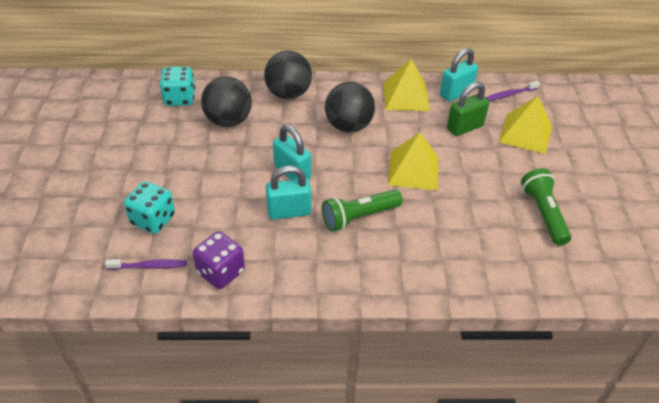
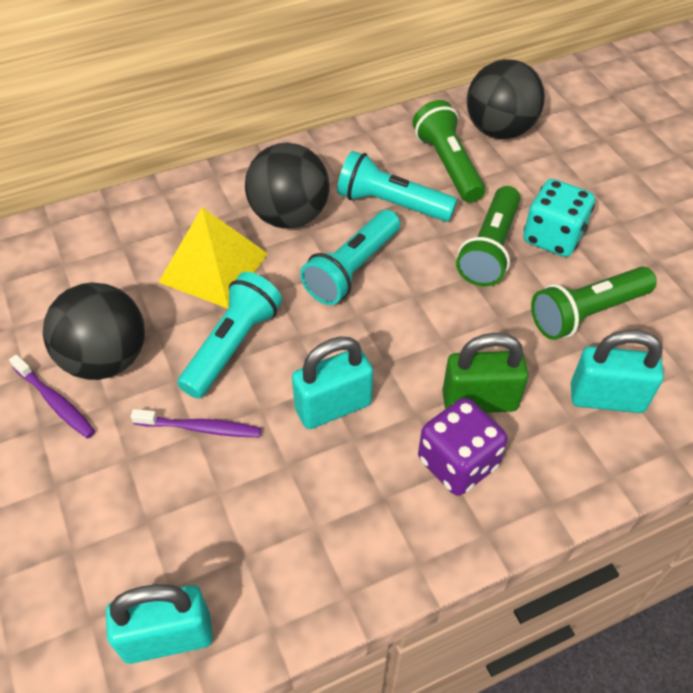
green flashlight: 2 -> 3
turquoise dice: 2 -> 1
turquoise flashlight: 0 -> 3
yellow pyramid: 3 -> 1

